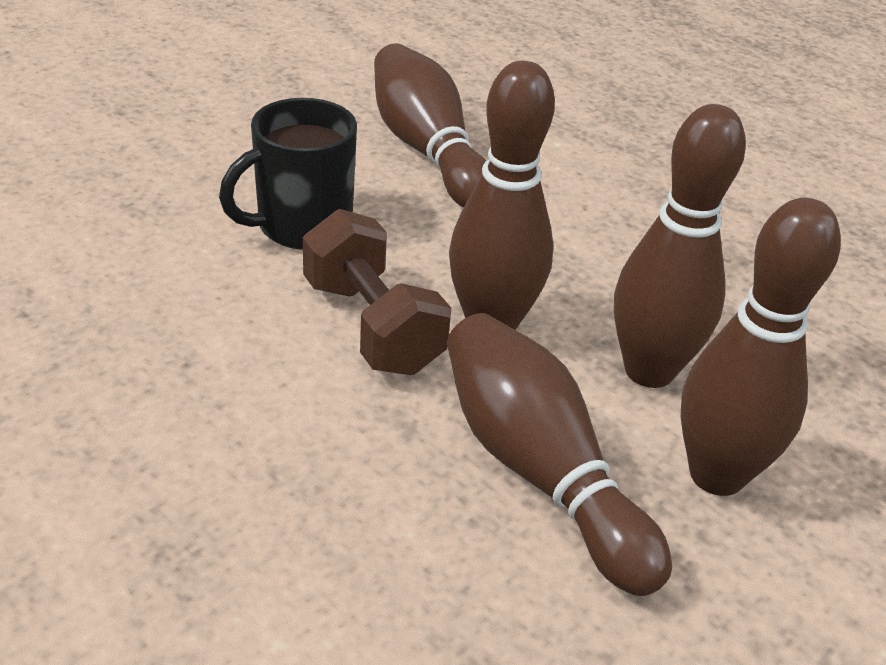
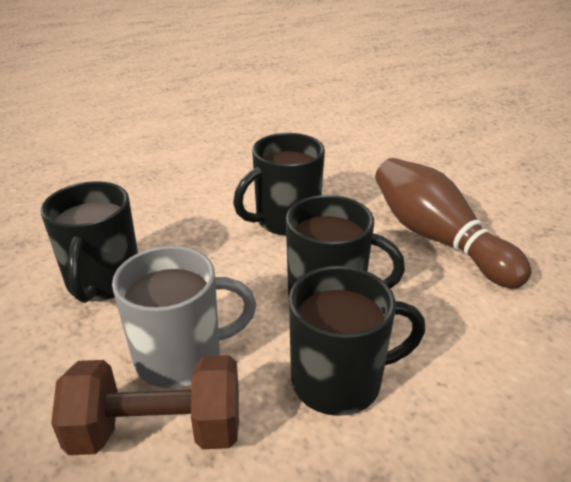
black mug: 1 -> 4
brown bowling pin: 5 -> 1
grey mug: 0 -> 1

